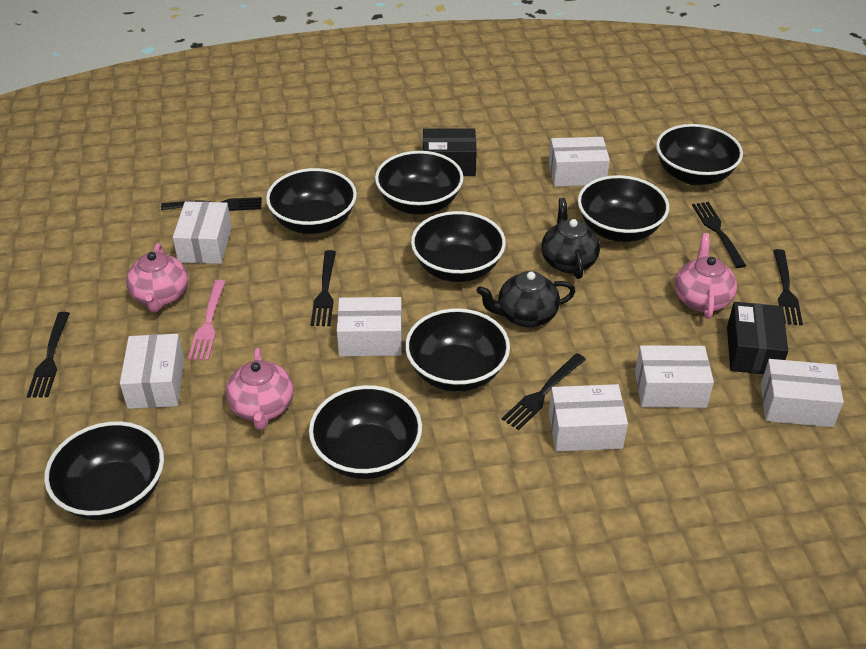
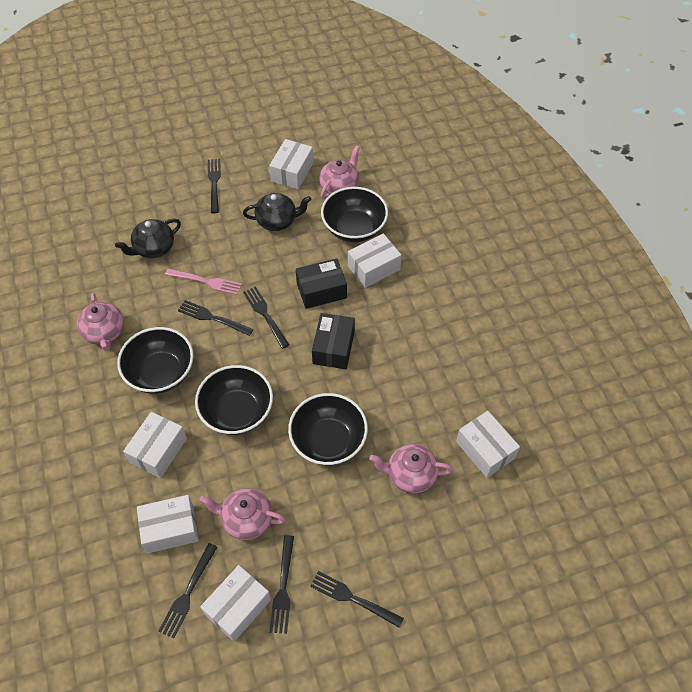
black bowl: 8 -> 4
pink teapot: 3 -> 4
white box: 7 -> 6

